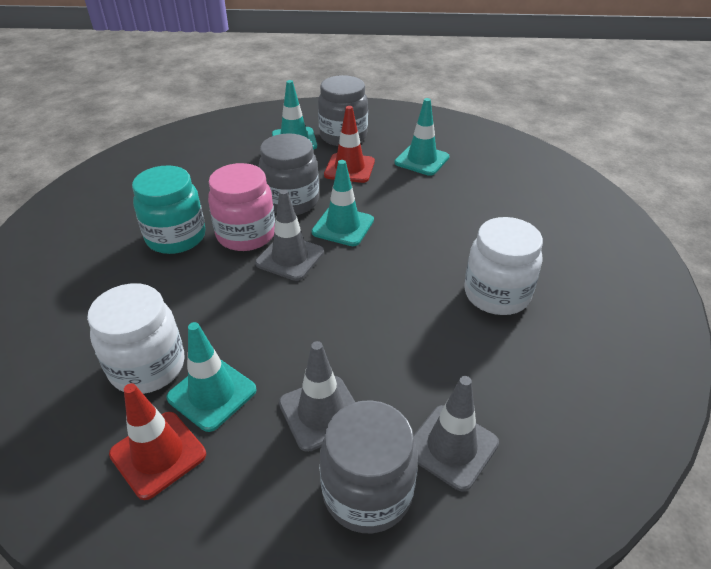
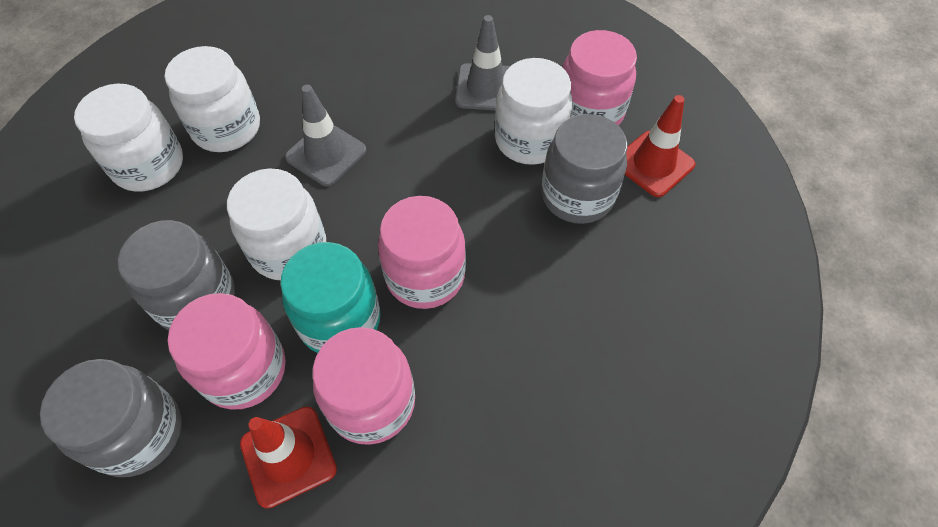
grey traffic cone: 3 -> 2
pink jar: 1 -> 4
turquoise traffic cone: 4 -> 0
white jar: 2 -> 4

